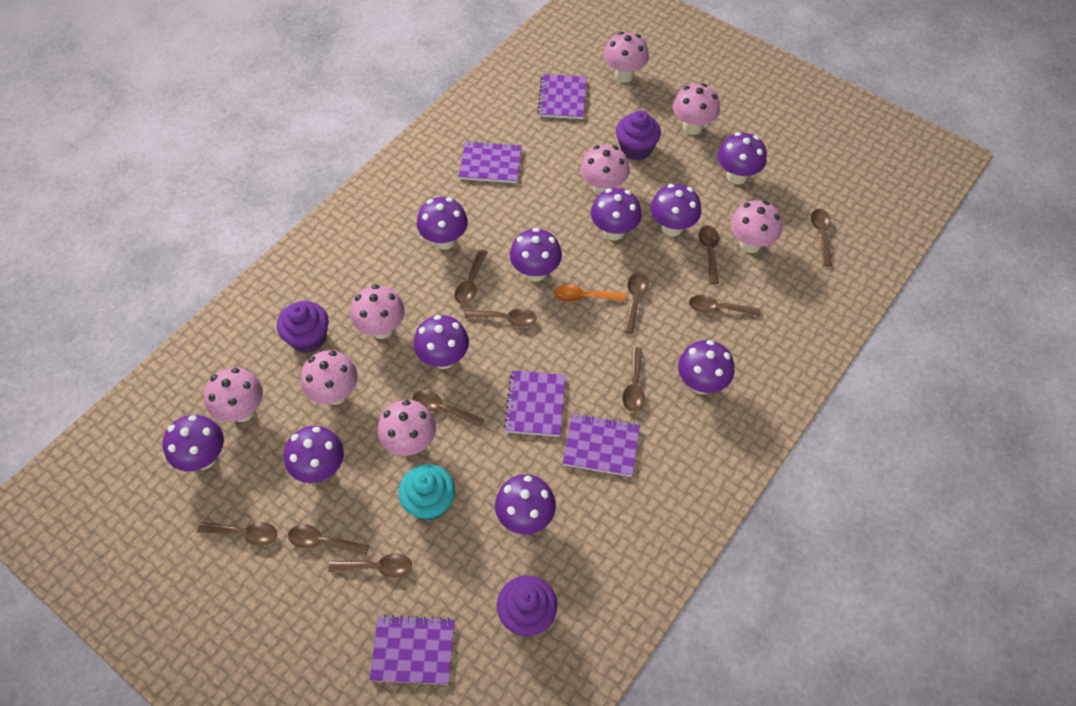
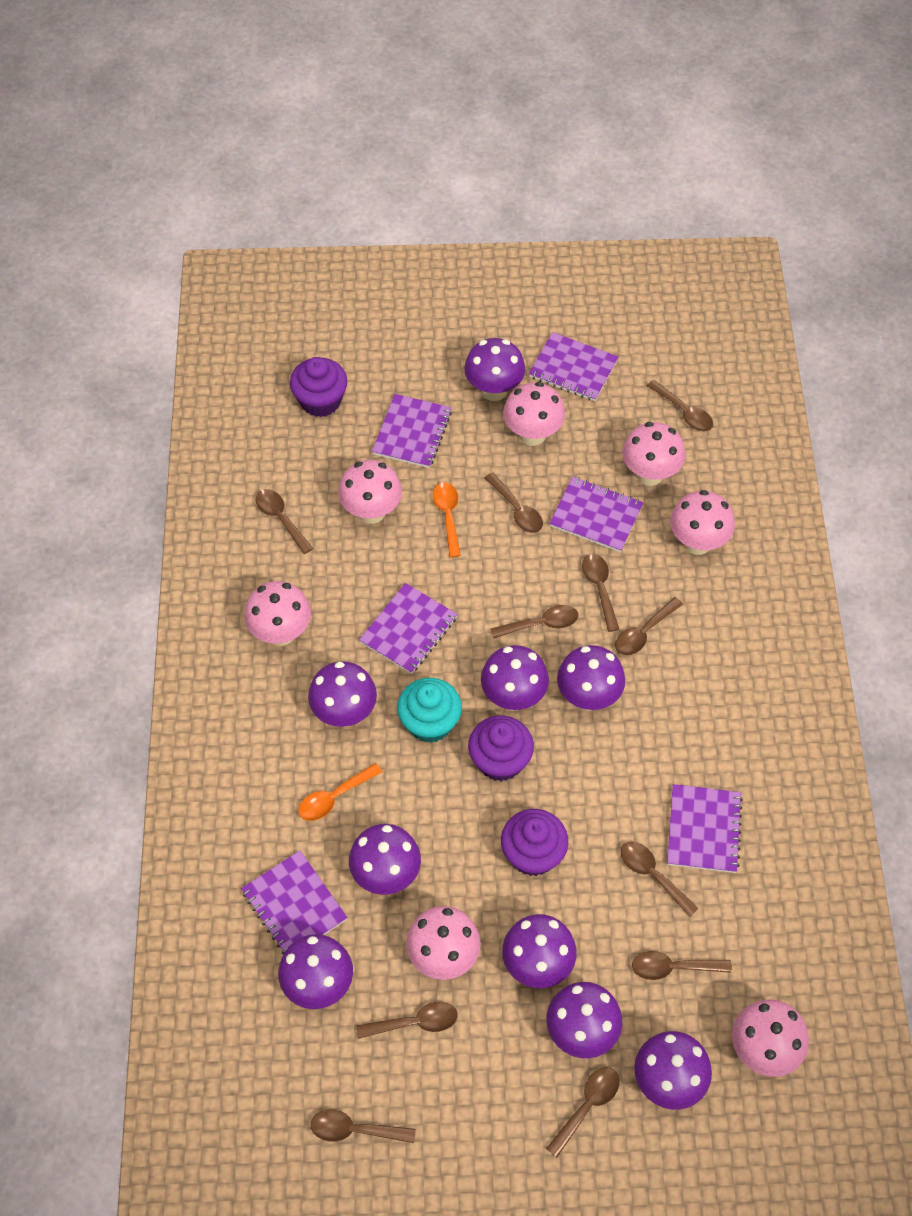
orange spoon: 1 -> 2
pink mushroom: 8 -> 7
purple mushroom: 10 -> 9
purple notebook: 5 -> 6

